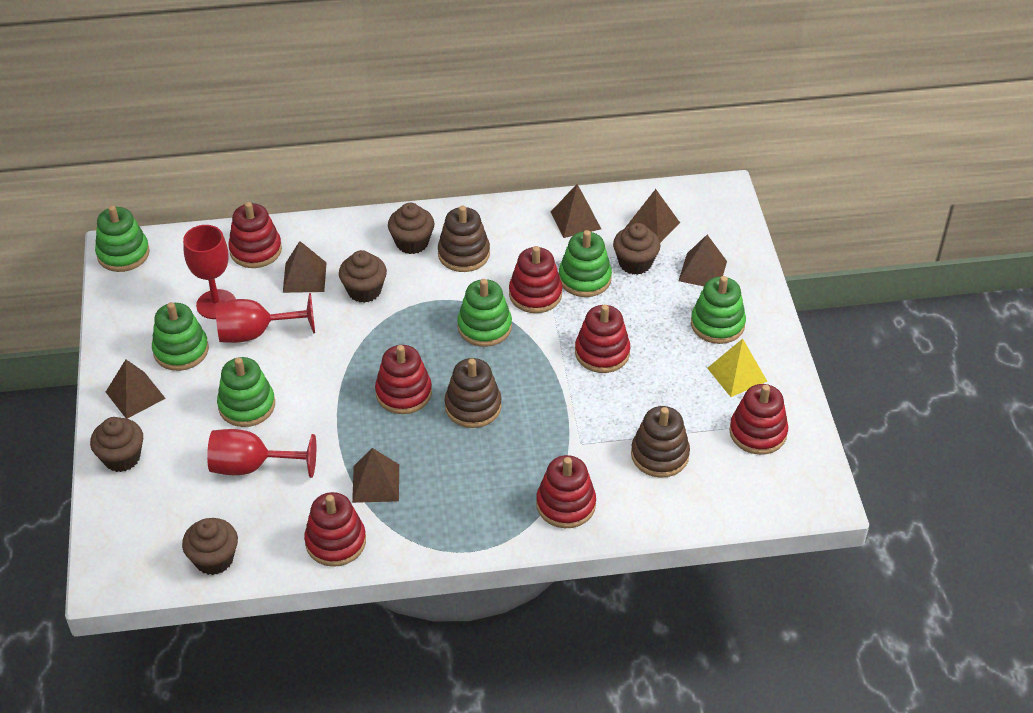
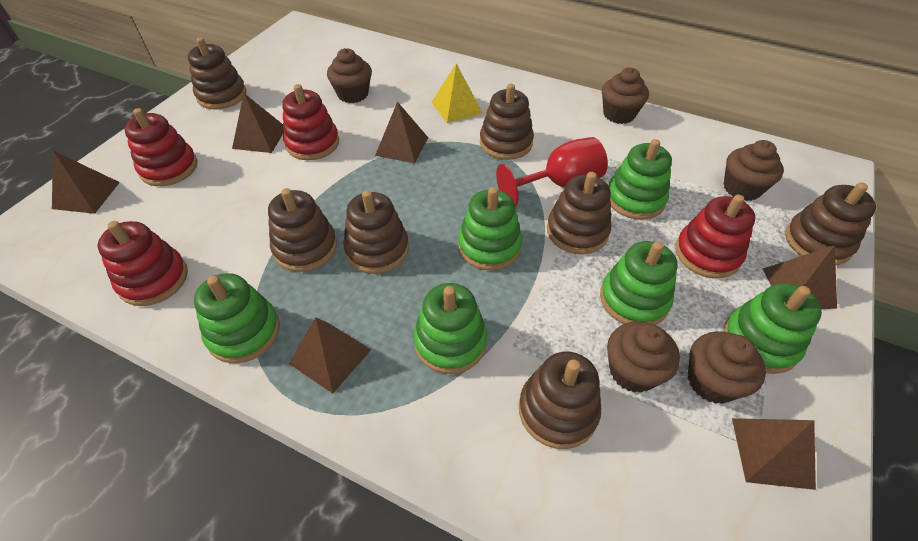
brown stacking toy: 3 -> 7
red goblet: 3 -> 1
red stacking toy: 7 -> 4

